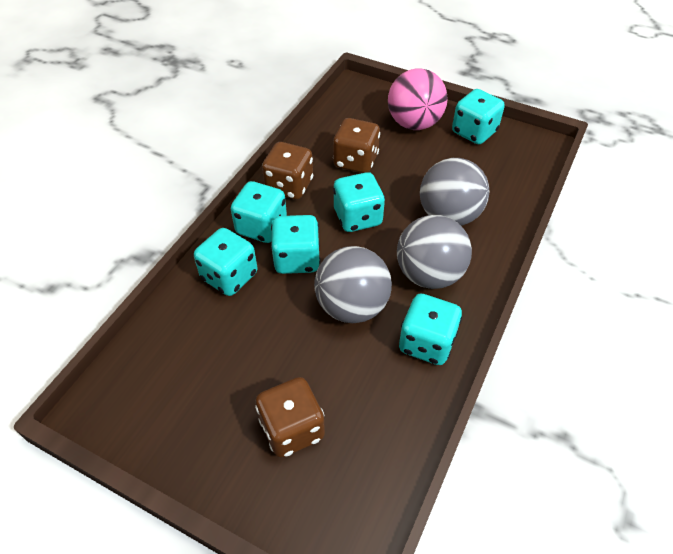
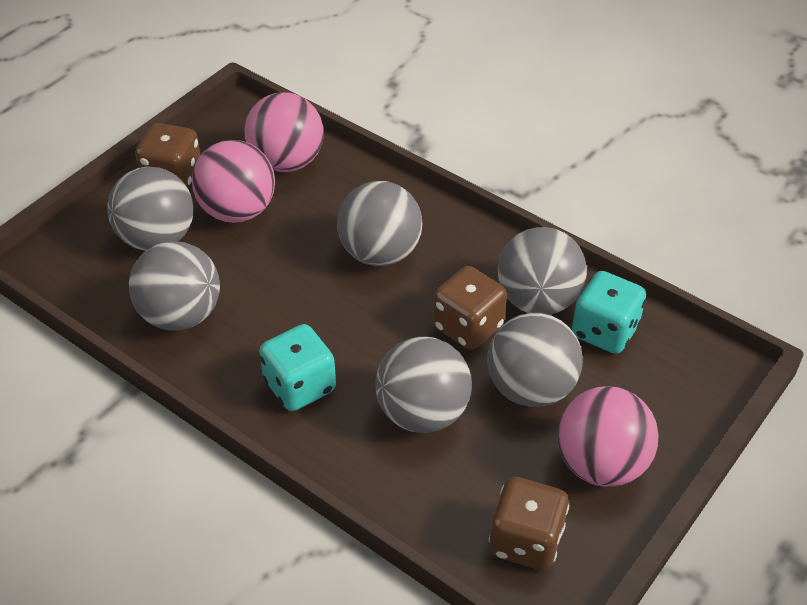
grey ball: 3 -> 6
pink ball: 1 -> 3
turquoise dice: 6 -> 2

